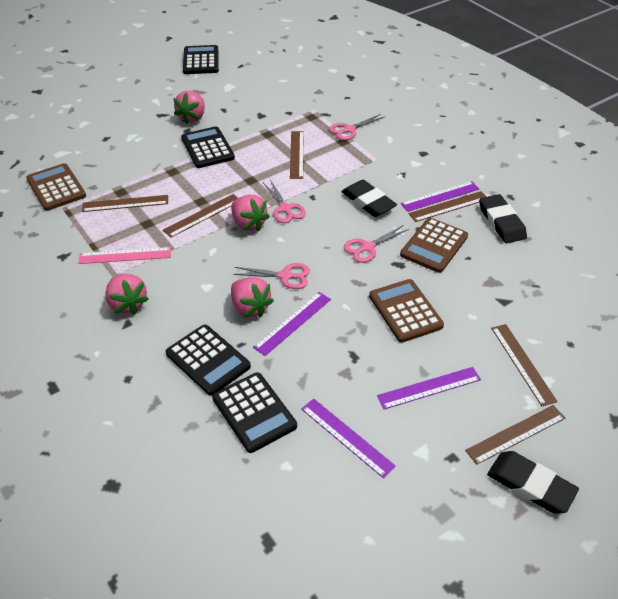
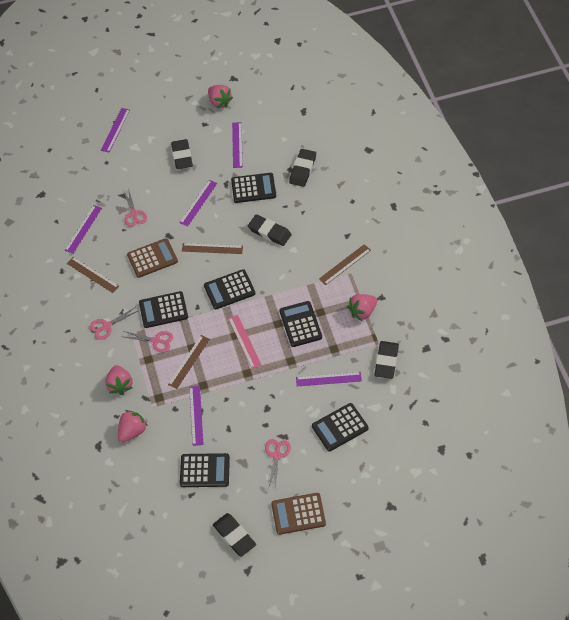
black calculator: 4 -> 6
black eraser: 3 -> 5
brown calculator: 3 -> 2
brown ruler: 6 -> 4
purple ruler: 4 -> 6

